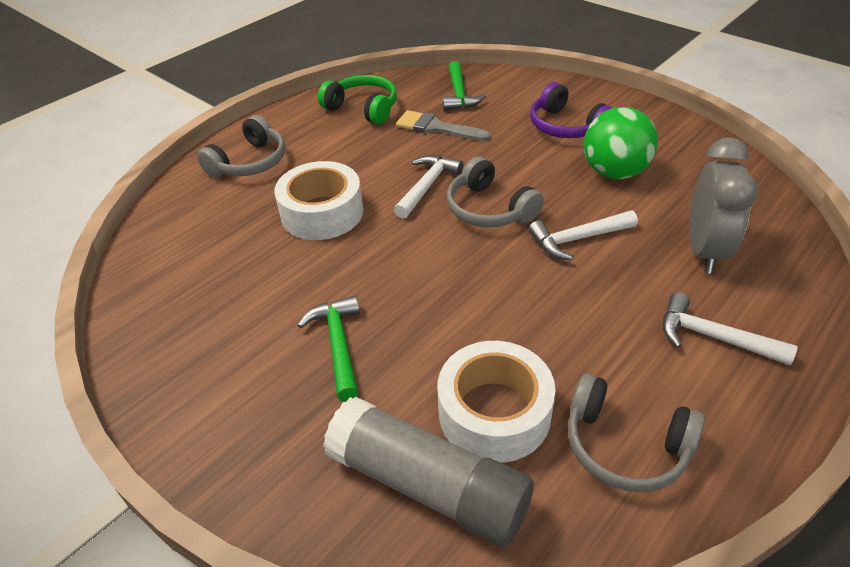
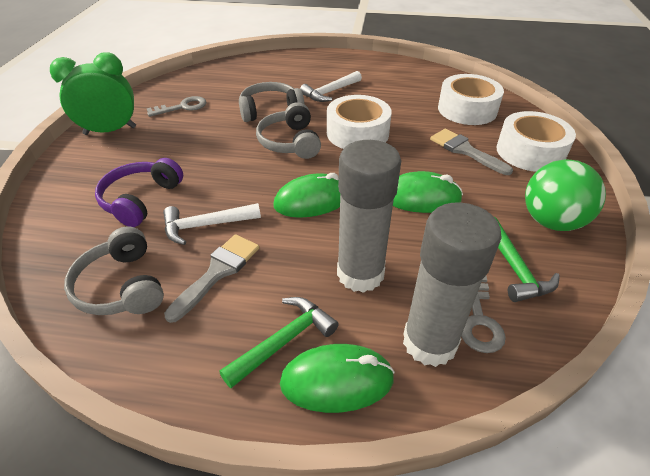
green clock: 0 -> 1
green headphones: 1 -> 0
green mouse: 0 -> 3
grey brush: 1 -> 2
grey clock: 1 -> 0
grey glue stick: 1 -> 2
grey key: 0 -> 2
white hammer: 3 -> 2
white tape: 2 -> 3

